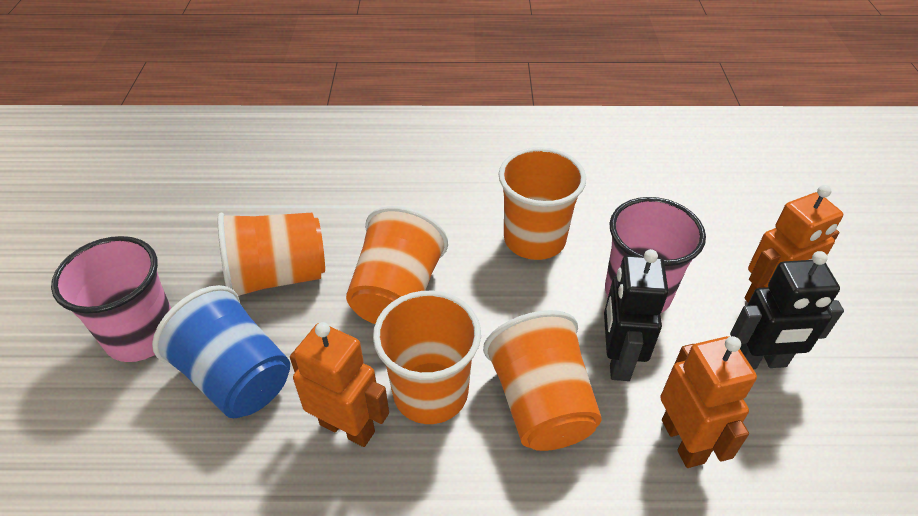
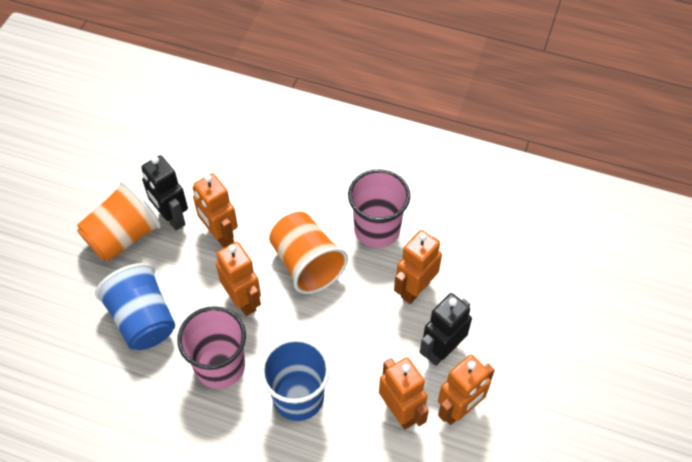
blue cup: 1 -> 2
orange cup: 5 -> 2
orange robot: 3 -> 5

